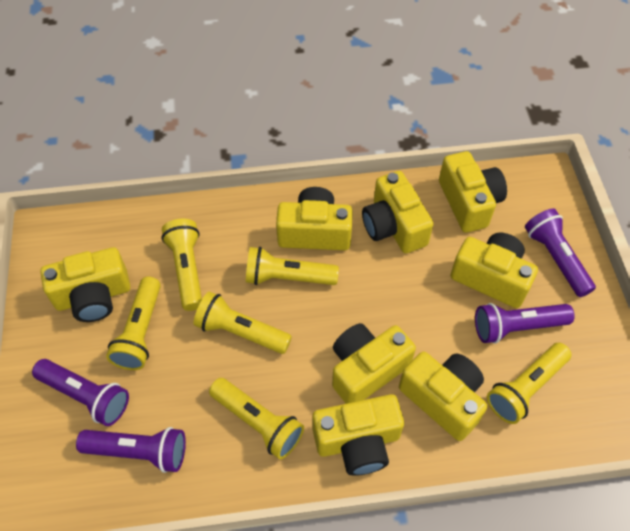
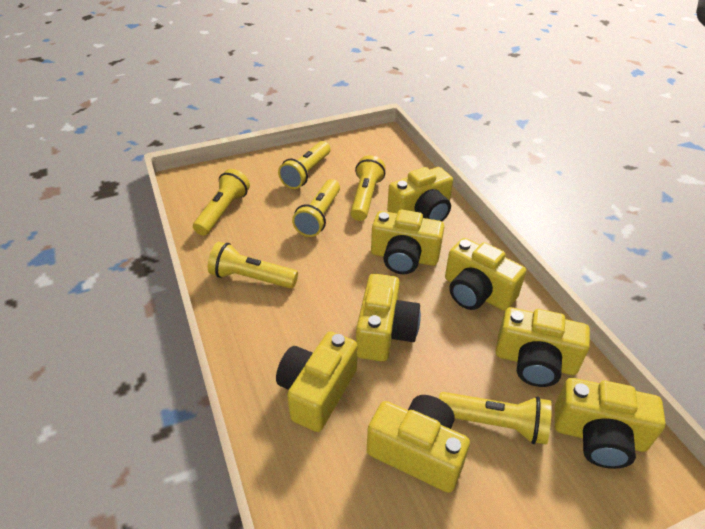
purple flashlight: 4 -> 0

